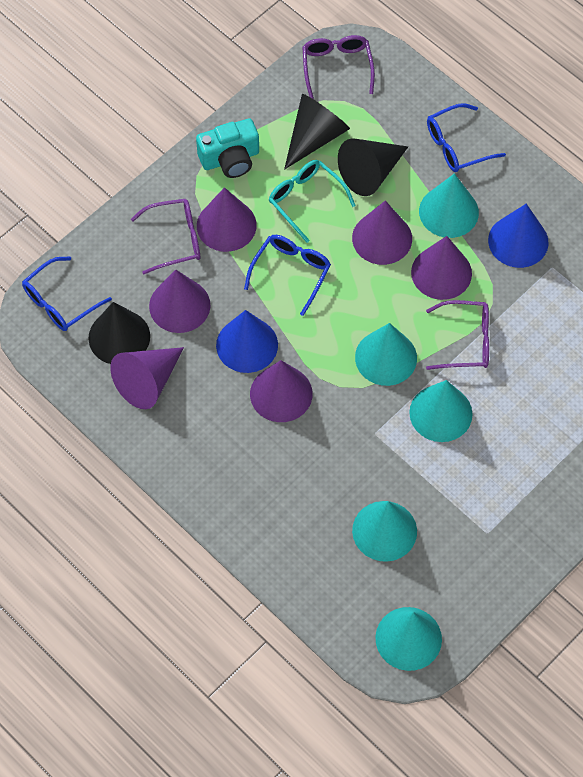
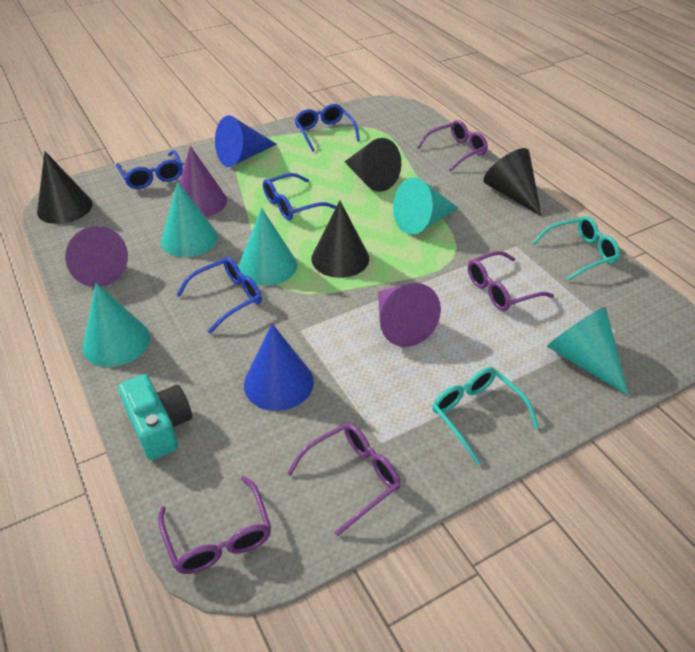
black cone: 3 -> 4
blue glasses: 3 -> 4
purple cone: 6 -> 3
purple glasses: 3 -> 4
turquoise glasses: 1 -> 2

